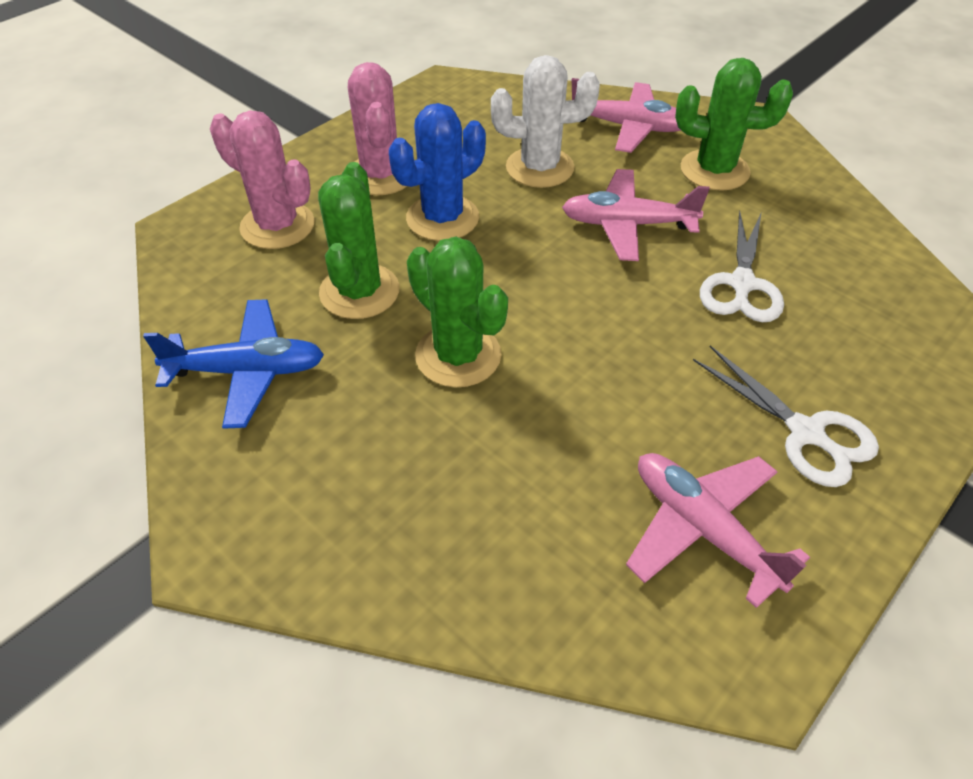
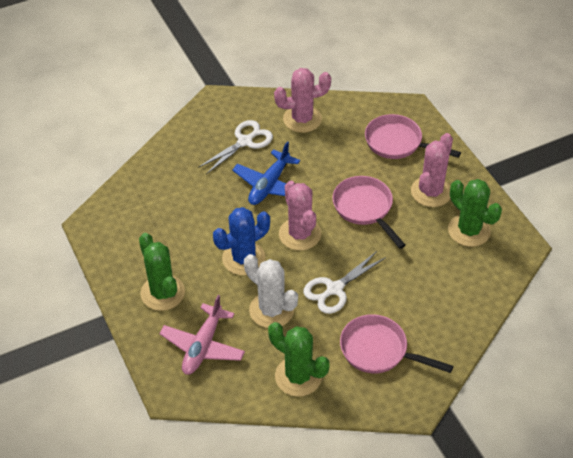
pink cactus: 2 -> 3
pink pan: 0 -> 3
pink plane: 3 -> 1

